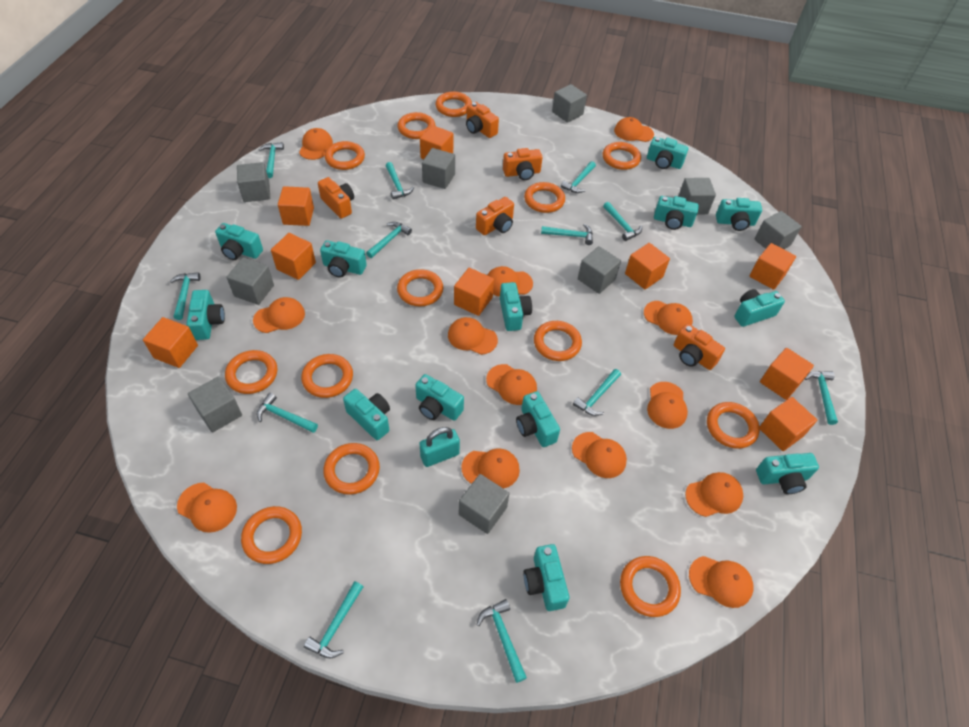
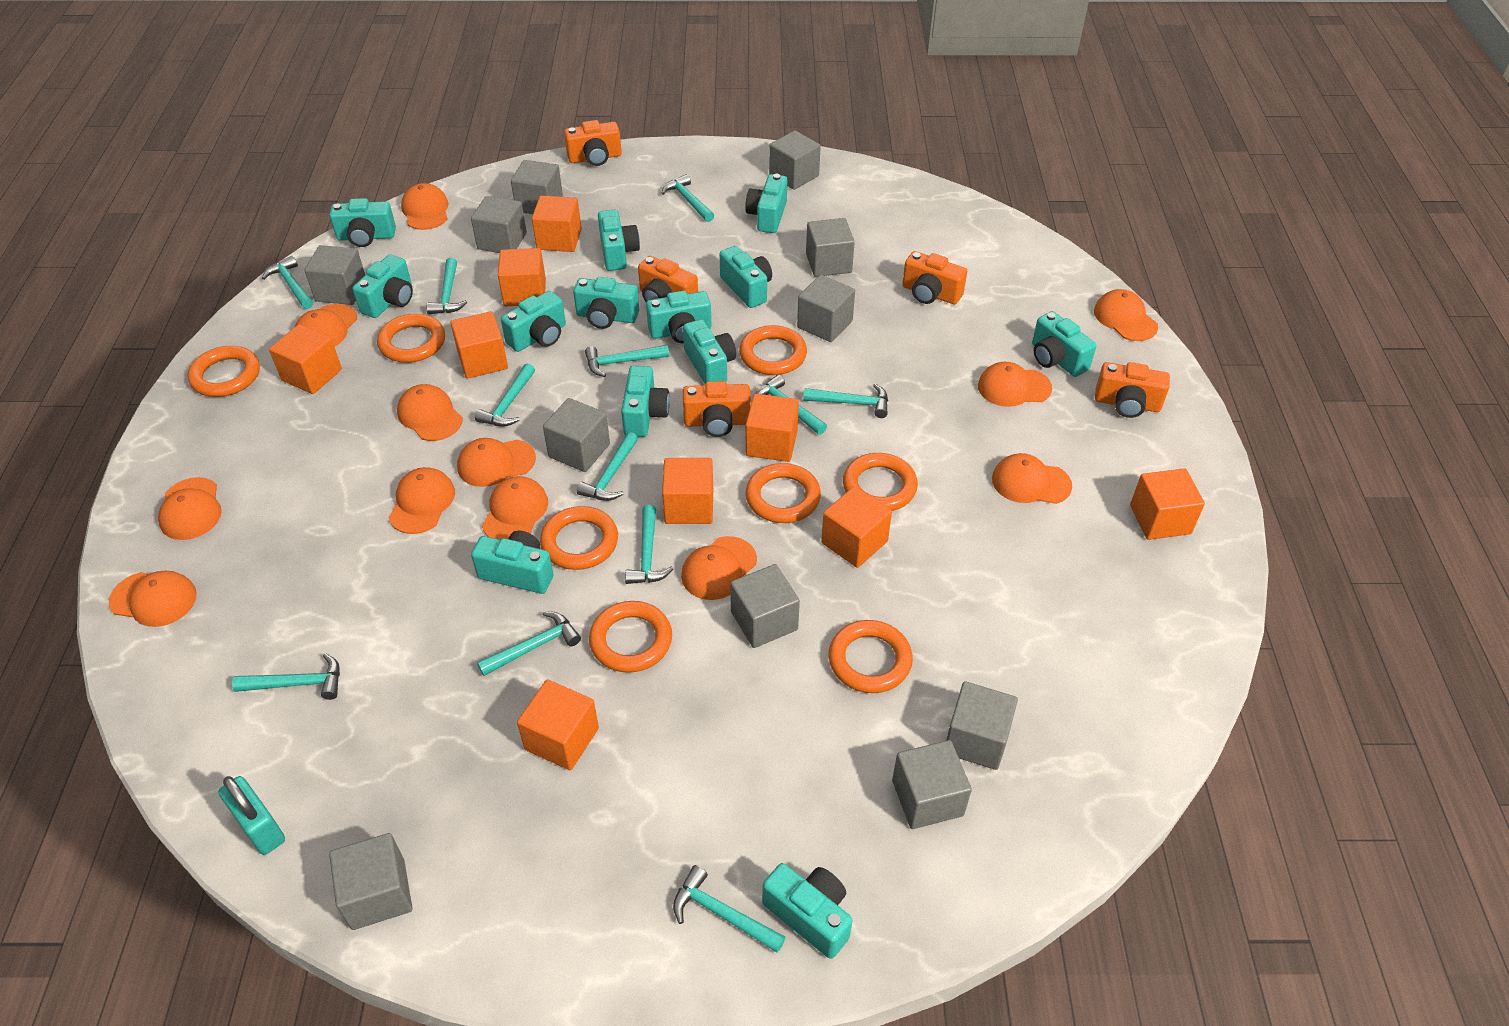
grey cube: 9 -> 11
orange cap: 13 -> 12
orange ring: 13 -> 8

